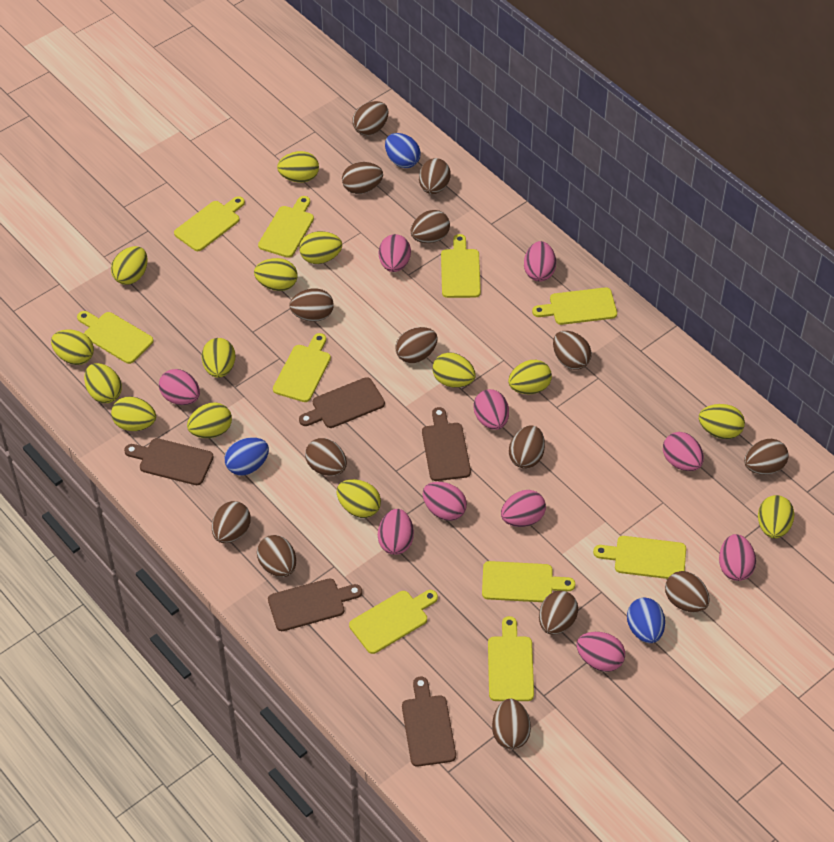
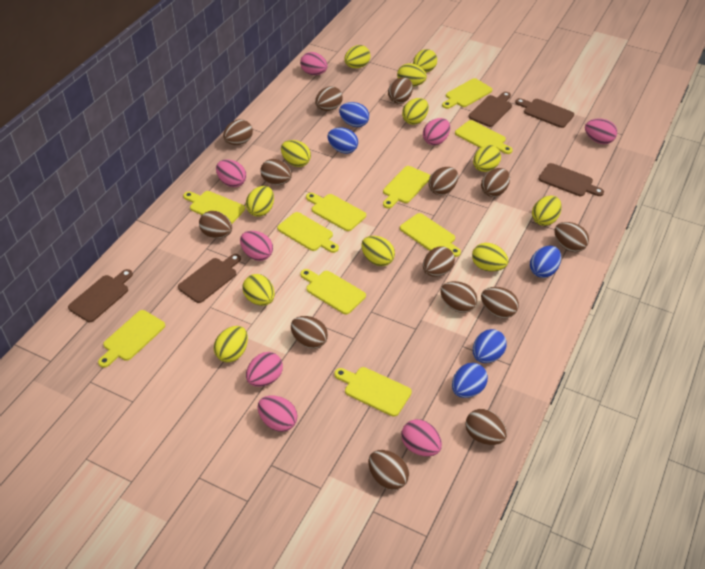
blue egg: 3 -> 5
brown egg: 15 -> 14
pink egg: 10 -> 8
yellow egg: 14 -> 12

